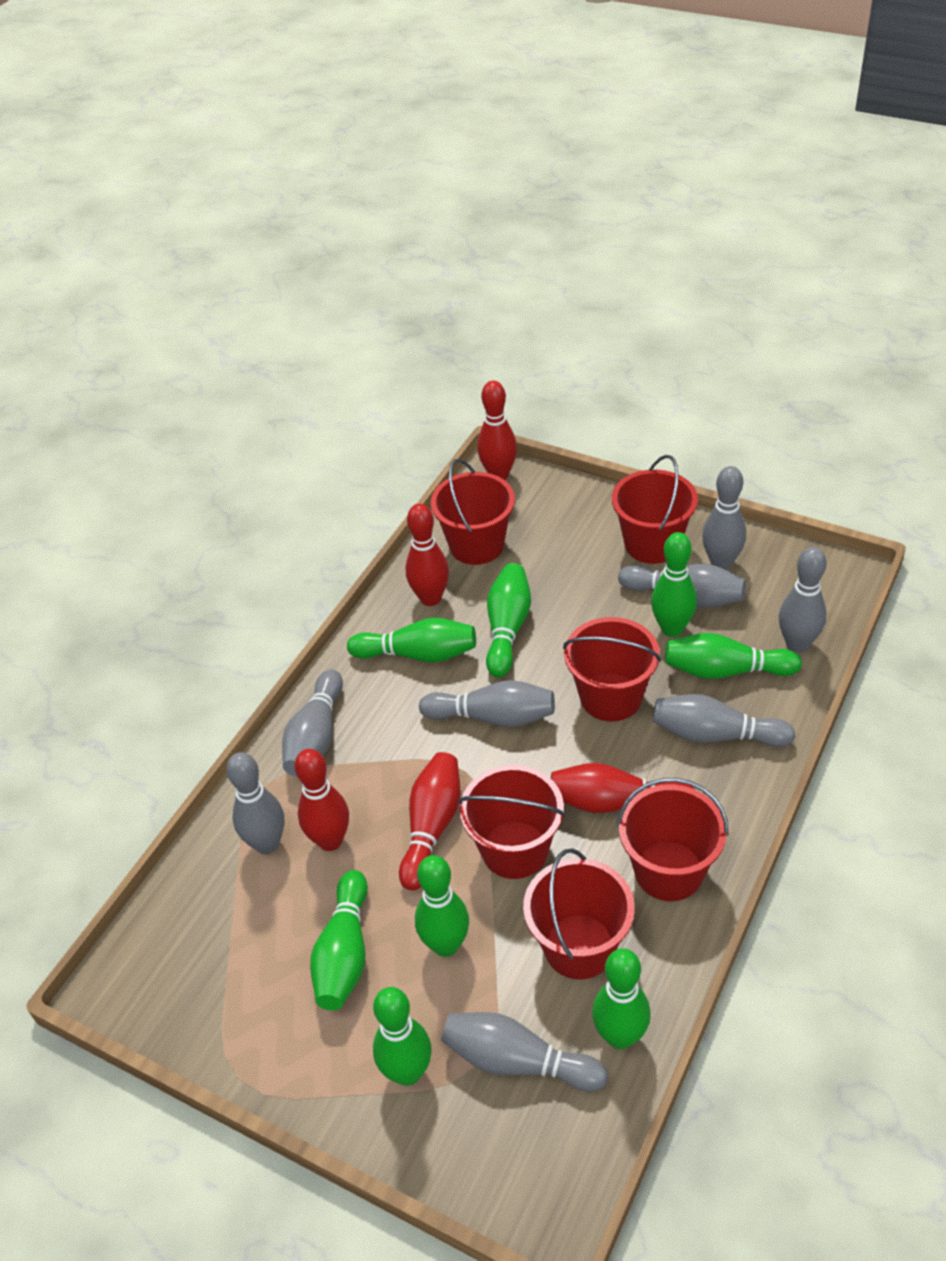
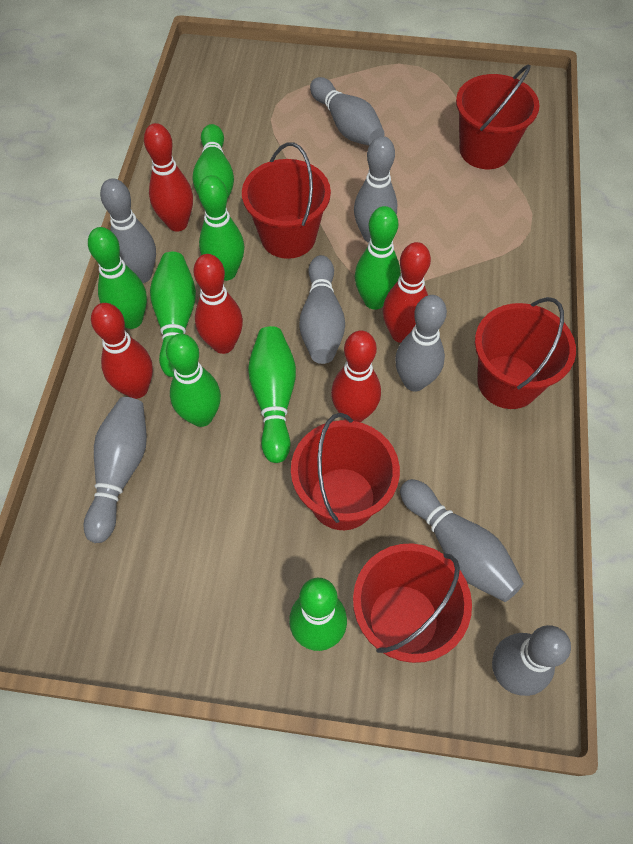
red bucket: 6 -> 5

